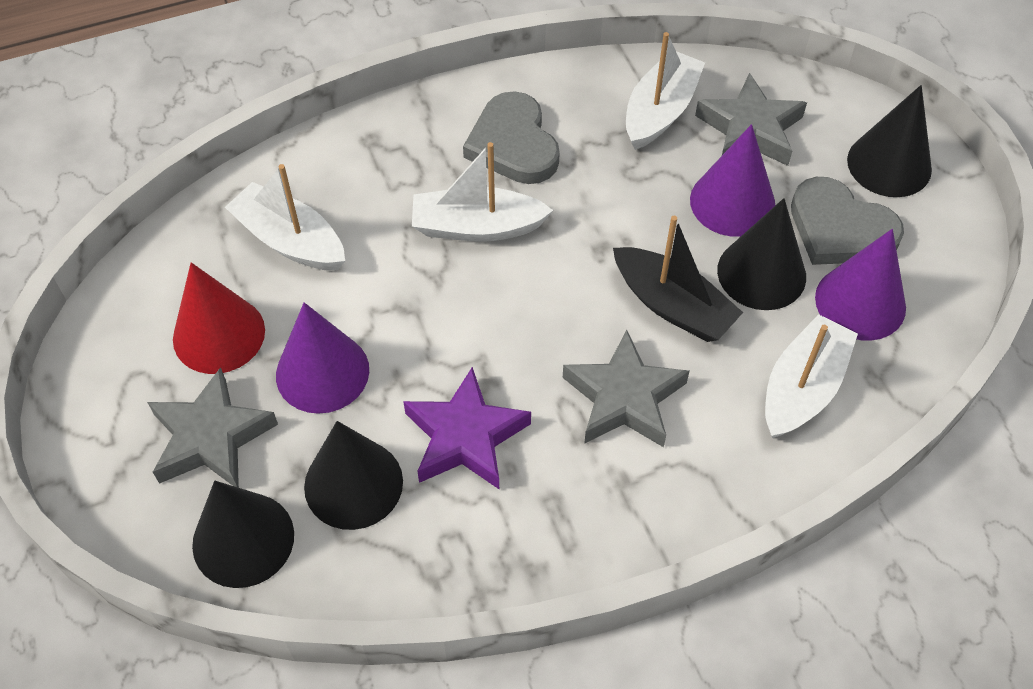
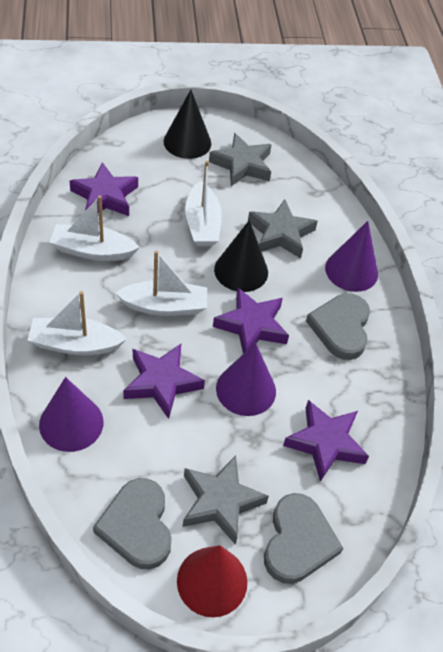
black boat: 1 -> 0
black cone: 4 -> 2
grey heart: 2 -> 3
purple star: 1 -> 4

